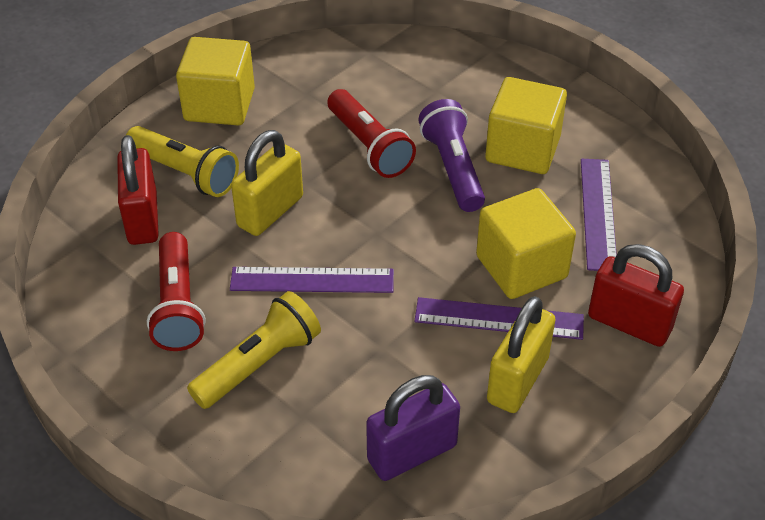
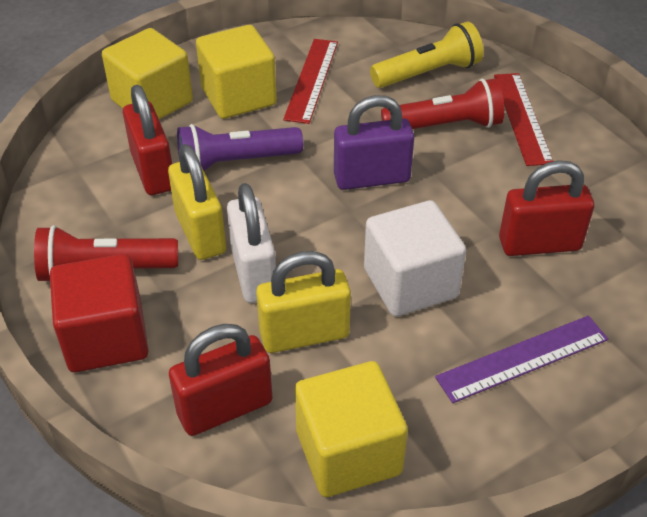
purple ruler: 3 -> 1
red cube: 0 -> 1
red padlock: 2 -> 3
red ruler: 0 -> 2
white cube: 0 -> 1
white padlock: 0 -> 1
yellow flashlight: 2 -> 1

